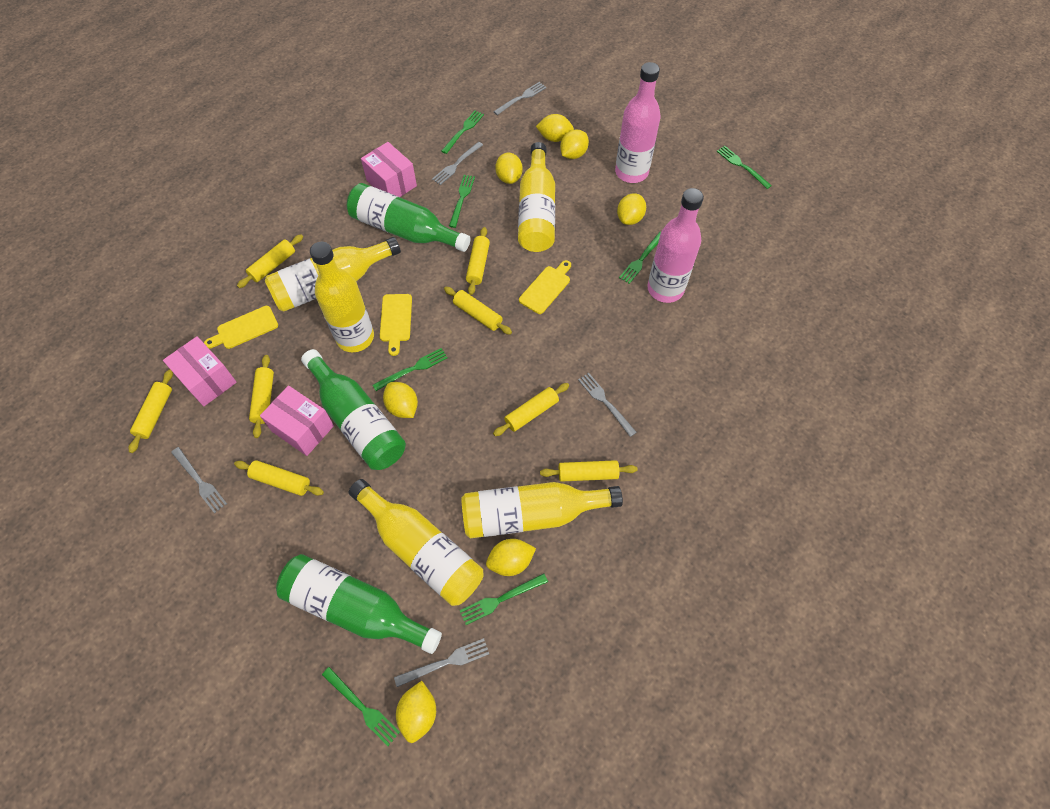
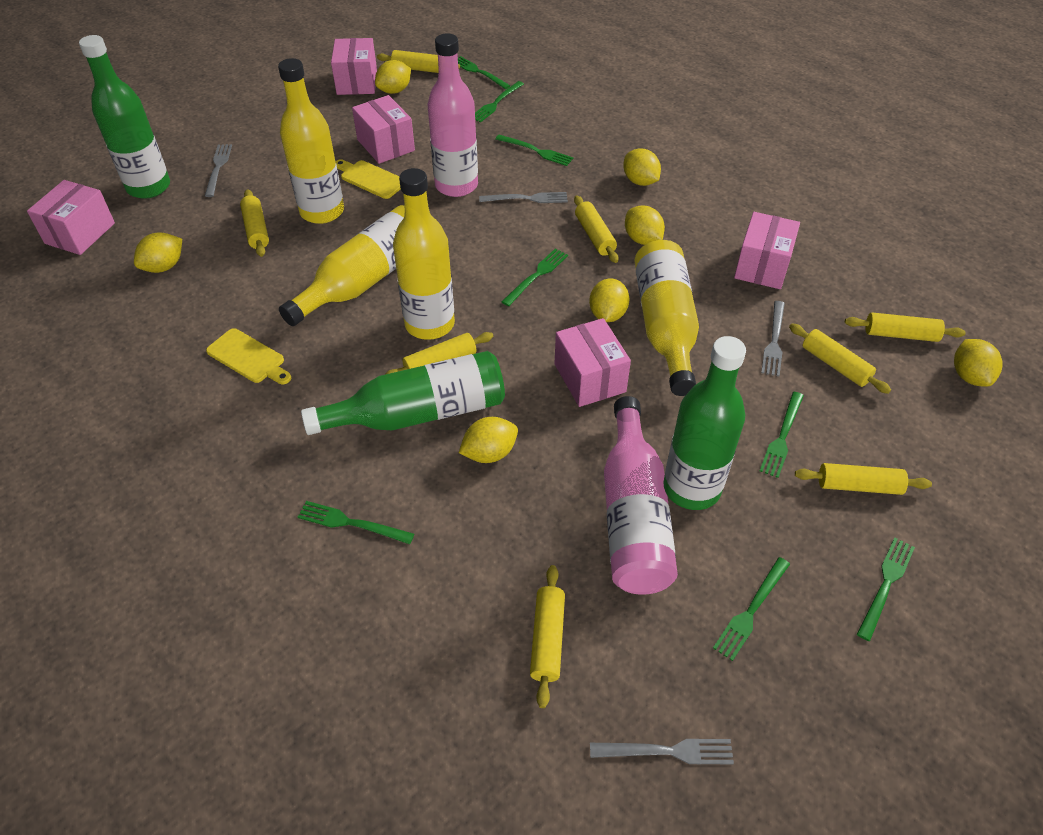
green fork: 7 -> 8
grey fork: 5 -> 4
pink box: 3 -> 5
yellow bottle: 5 -> 4
yellow cutting board: 3 -> 2

